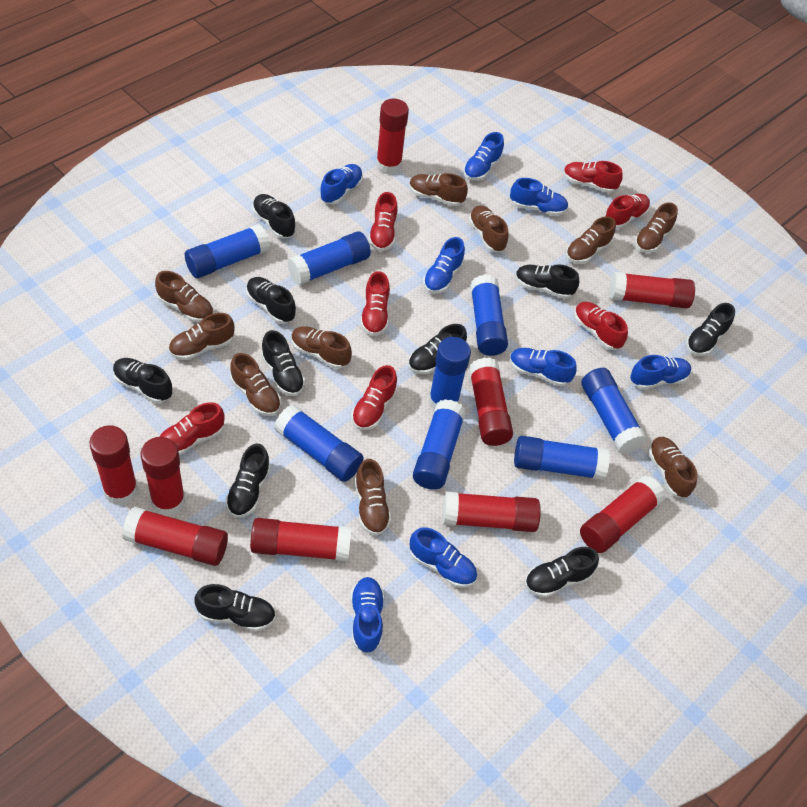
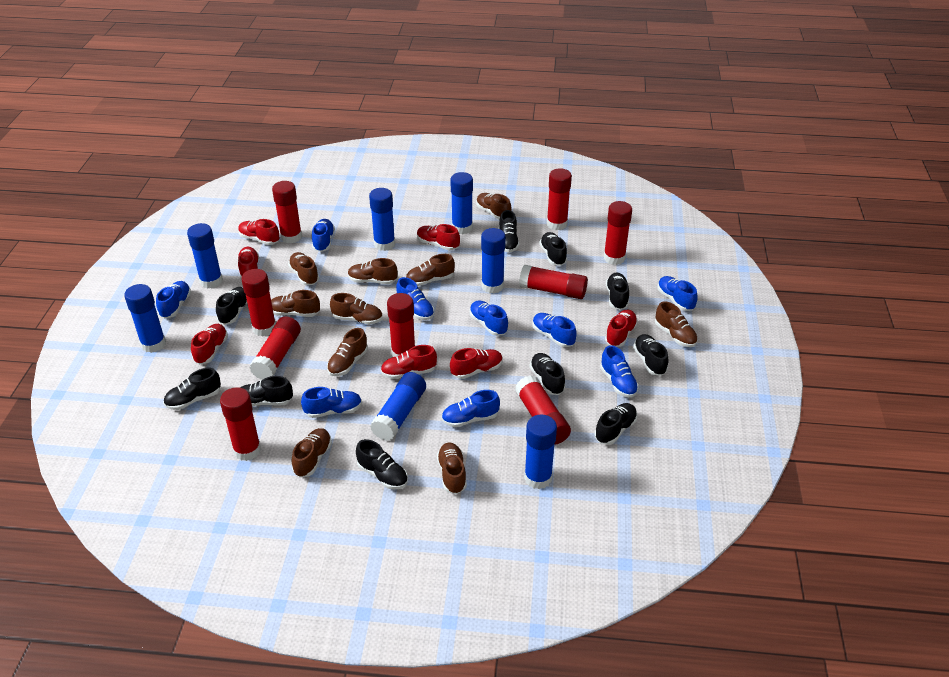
blue glue stick: 8 -> 7
blue shoe: 8 -> 9

